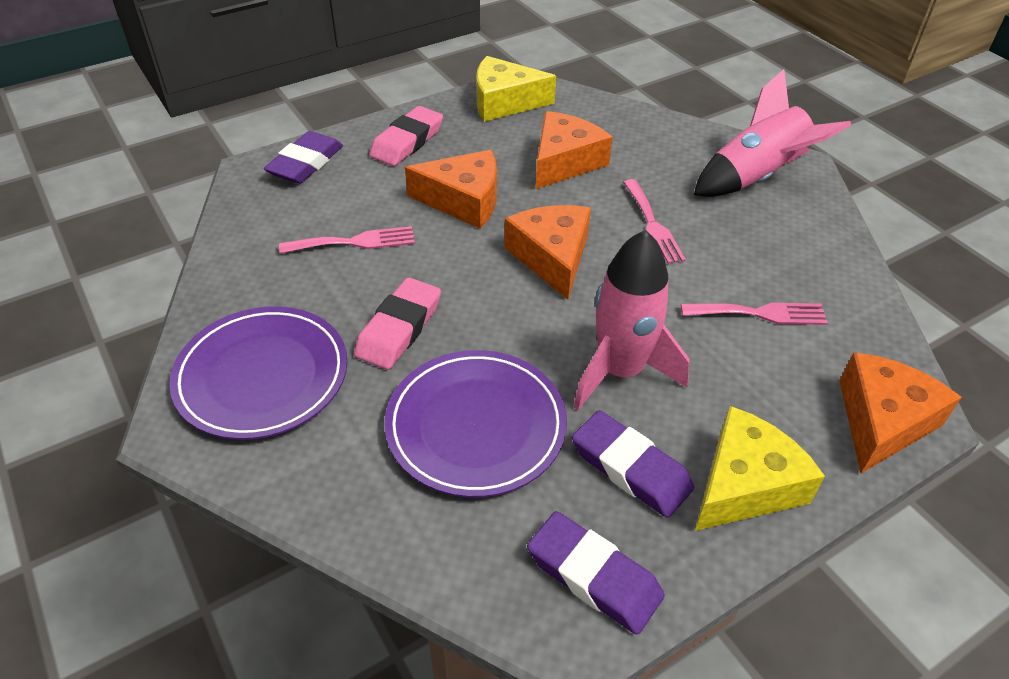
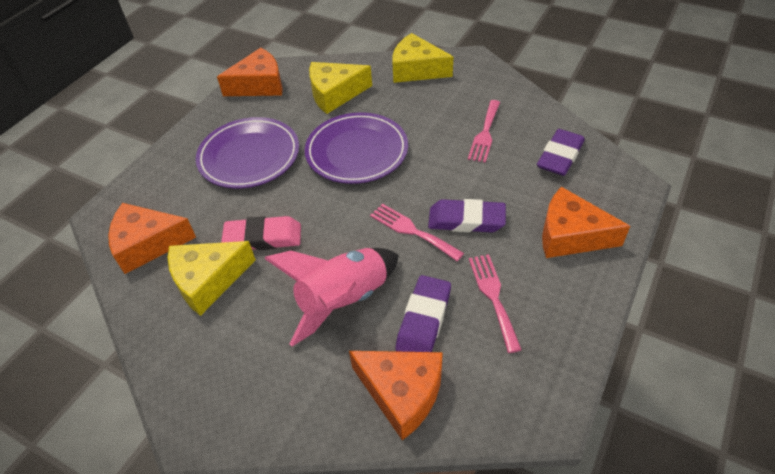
pink eraser: 2 -> 1
pink rocket: 2 -> 1
yellow cheese: 2 -> 3

